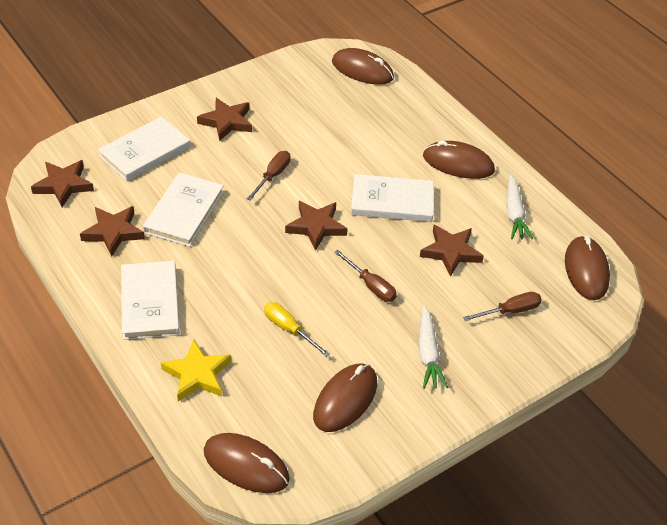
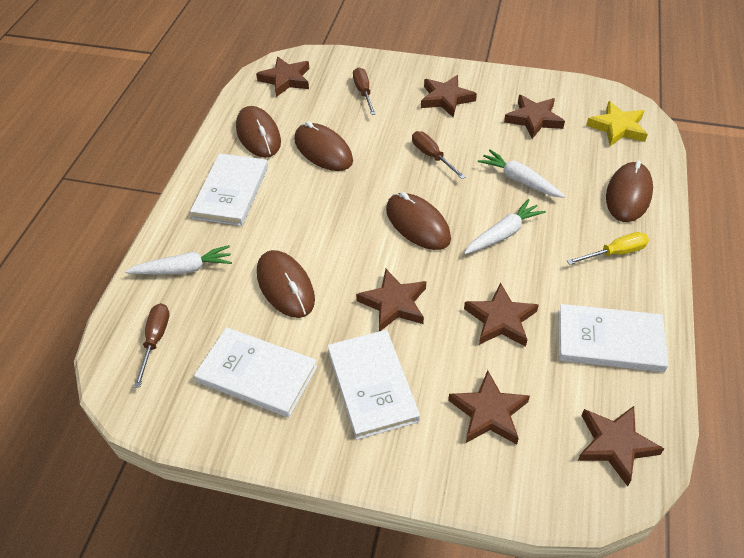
brown star: 5 -> 7
white carrot: 2 -> 3

